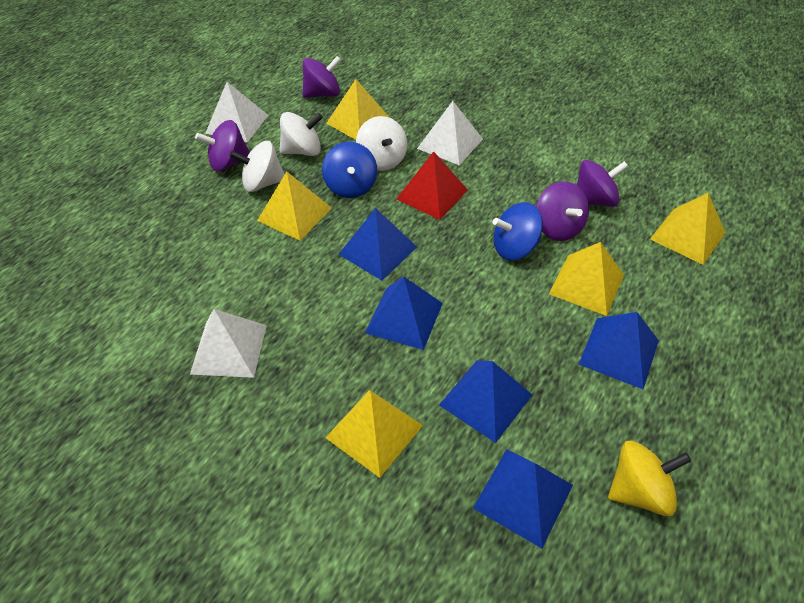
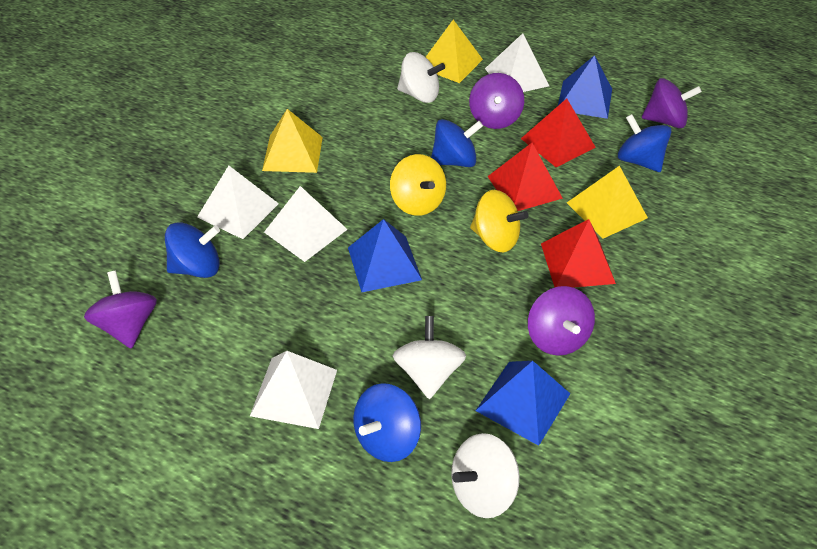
blue pyramid: 5 -> 3
blue spinning top: 2 -> 4
red pyramid: 1 -> 3
white pyramid: 3 -> 4
yellow pyramid: 5 -> 3
yellow spinning top: 1 -> 2

